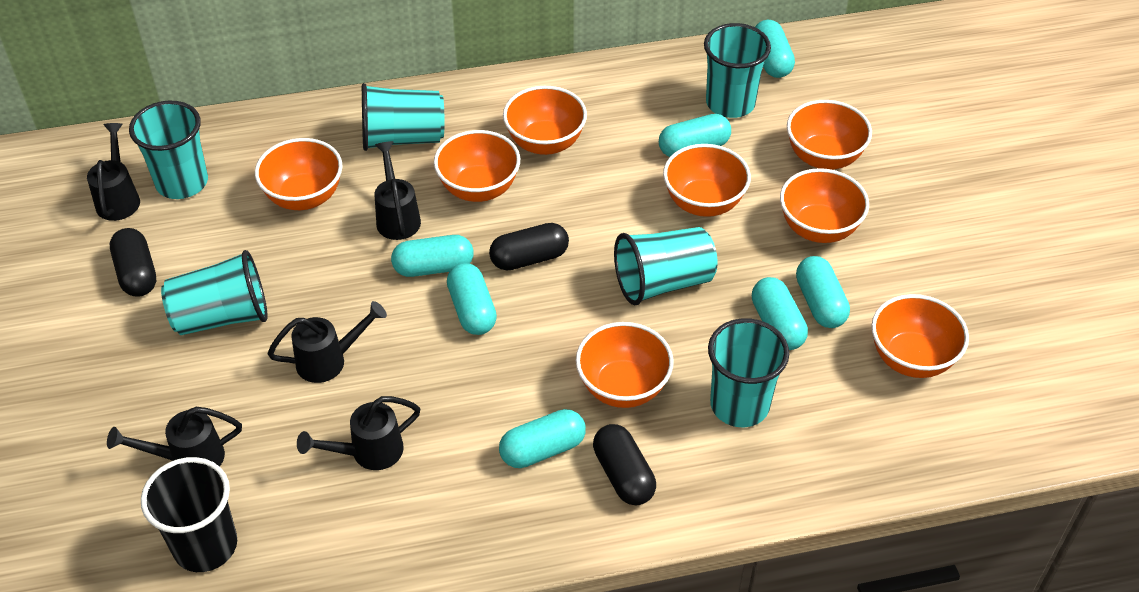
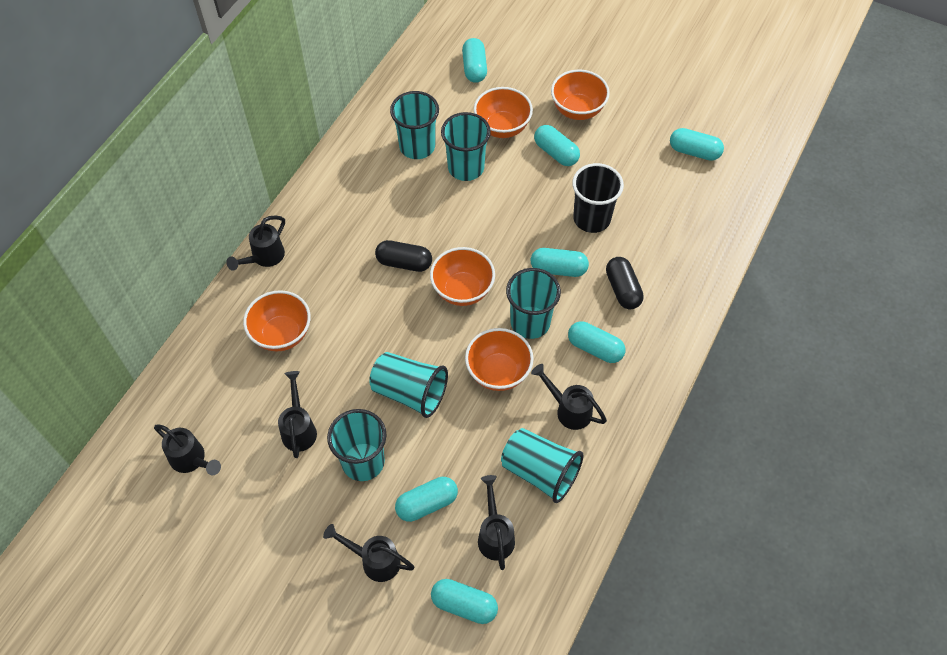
black capsule: 3 -> 2
black watering can: 5 -> 6
orange bowl: 8 -> 5

